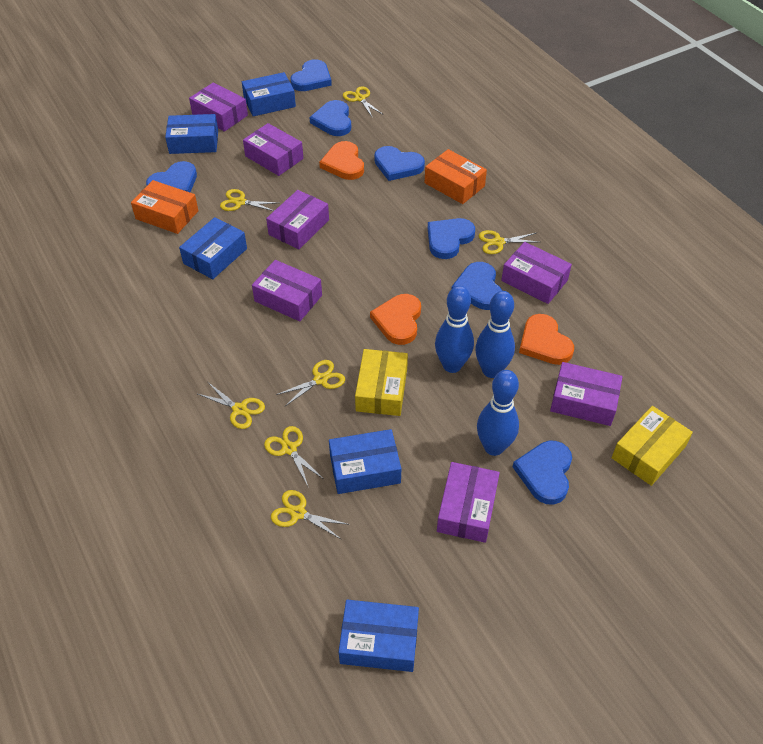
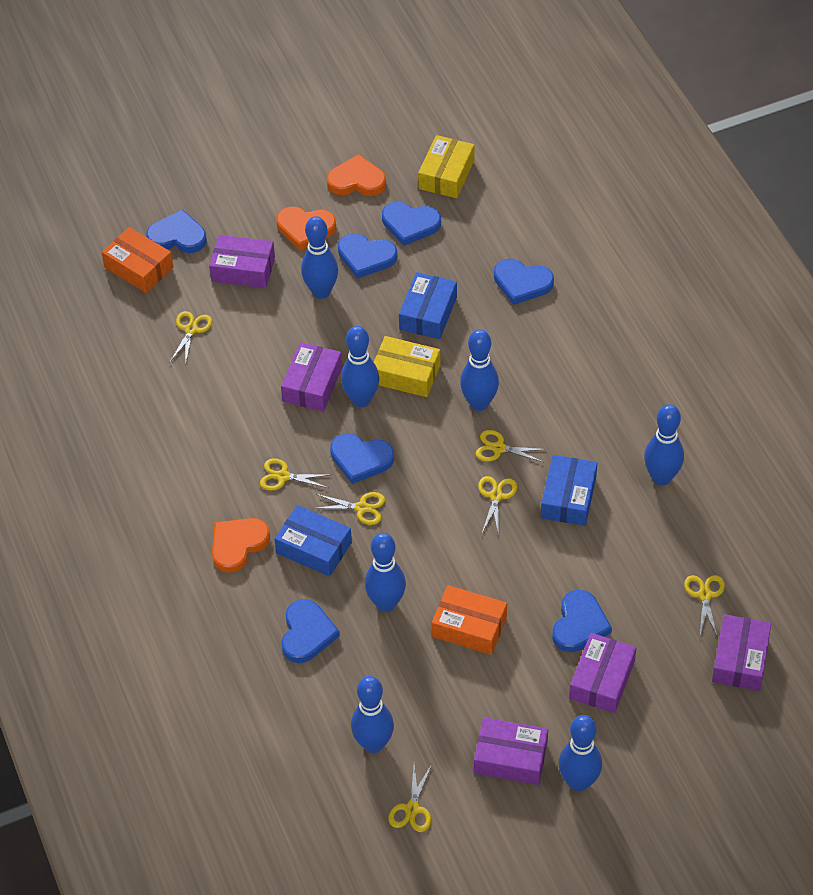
blue bowling pin: 3 -> 7
blue box: 5 -> 3
purple box: 7 -> 5

